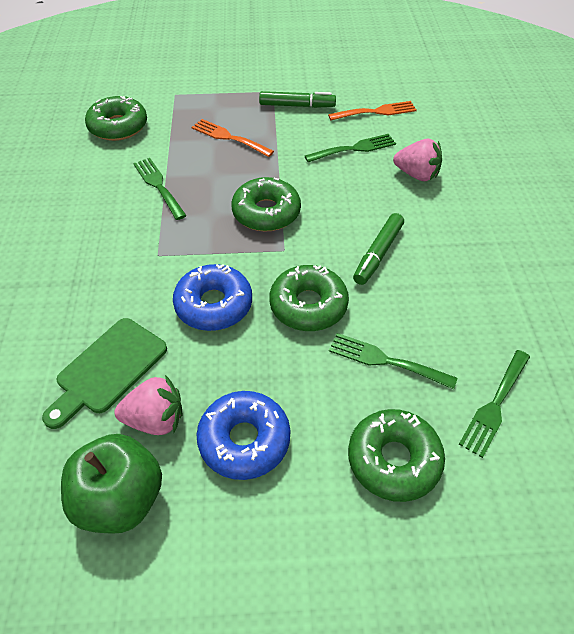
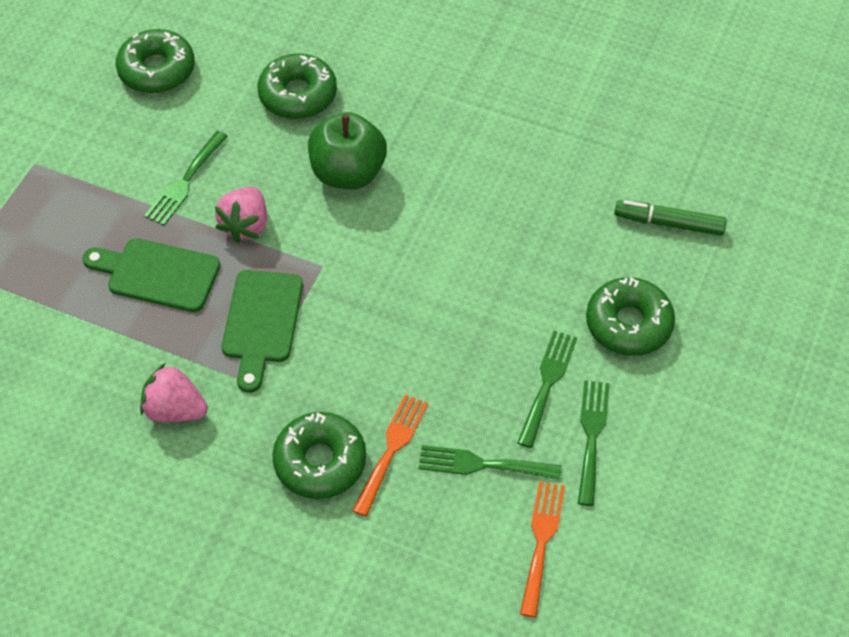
blue donut: 2 -> 0
green cutting board: 1 -> 2
green marker: 2 -> 1

